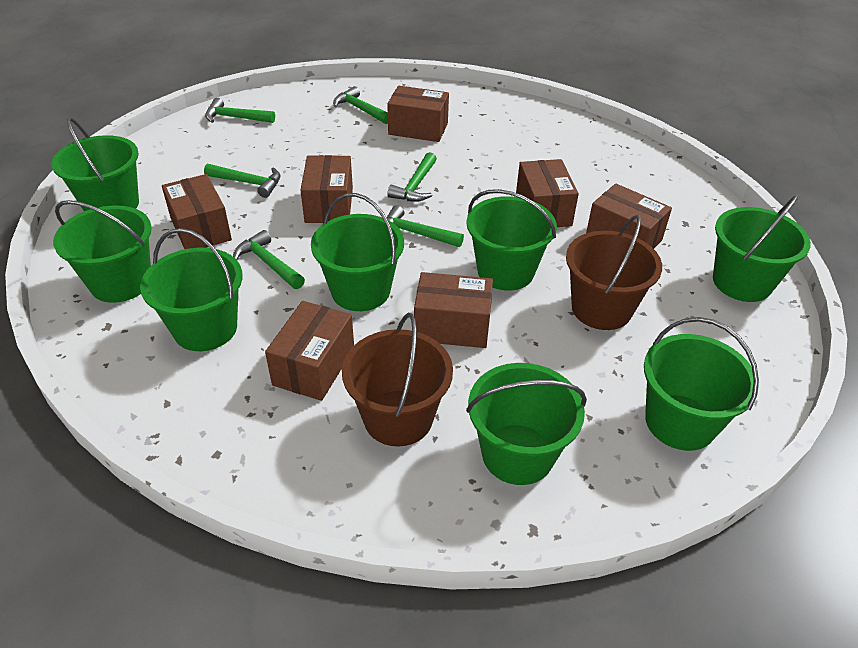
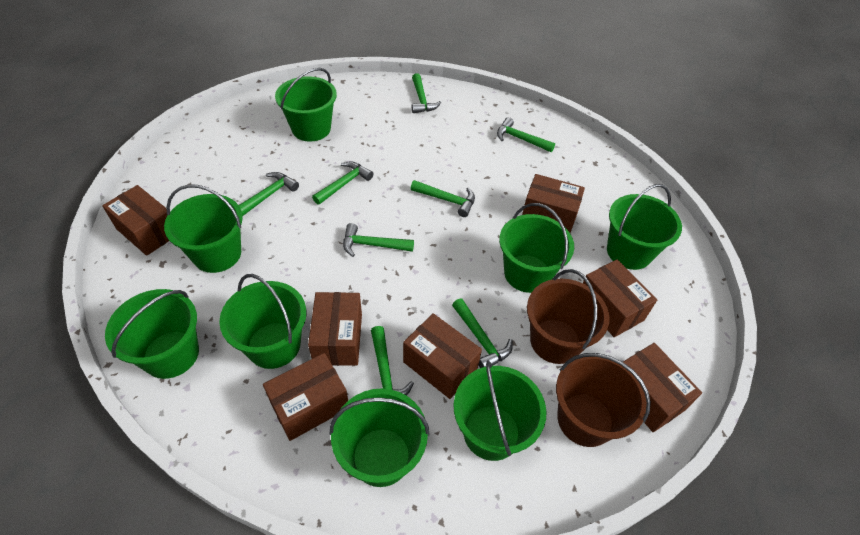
green hammer: 6 -> 8

